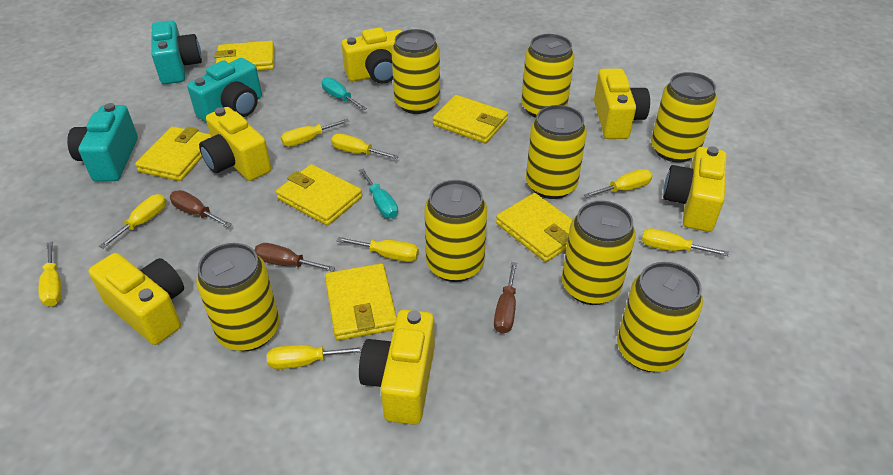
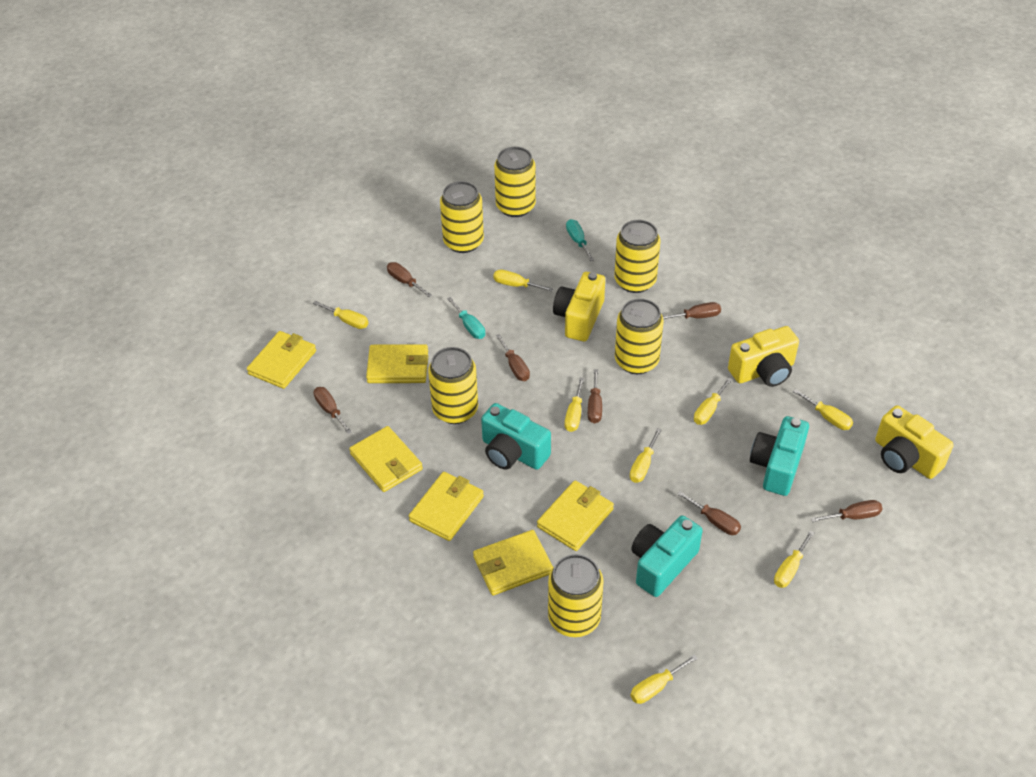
brown screwdriver: 3 -> 7
yellow camera: 6 -> 3
yellow can: 8 -> 6

